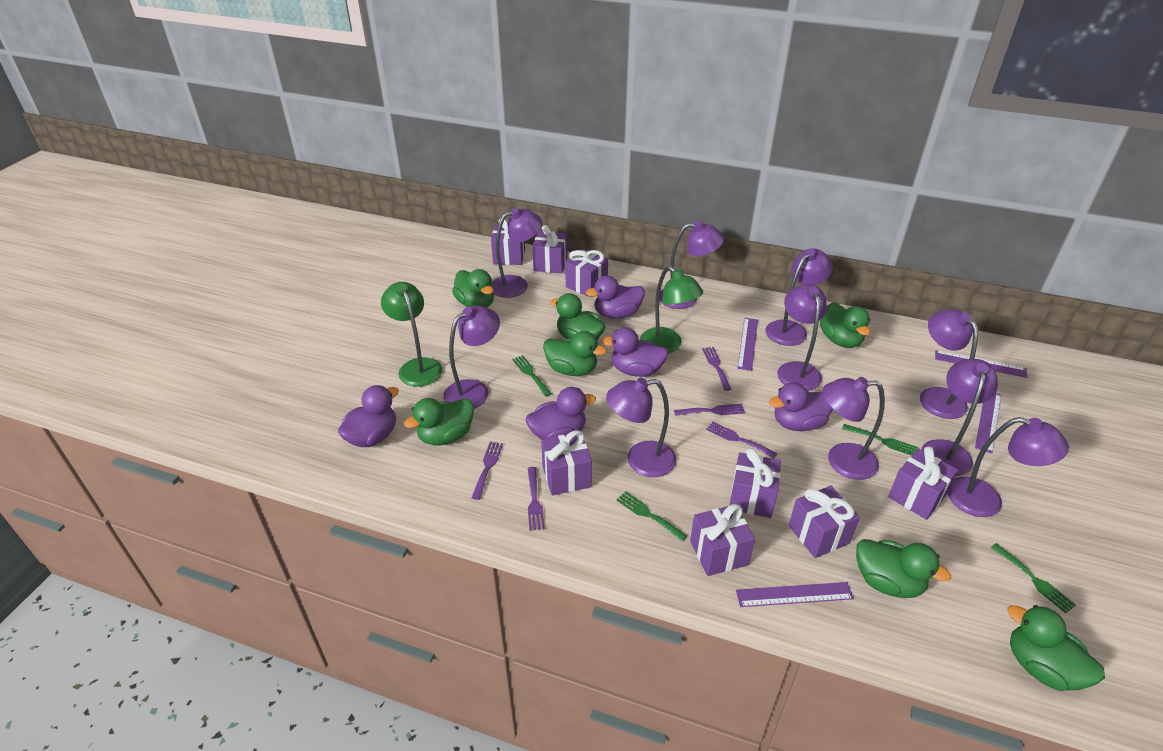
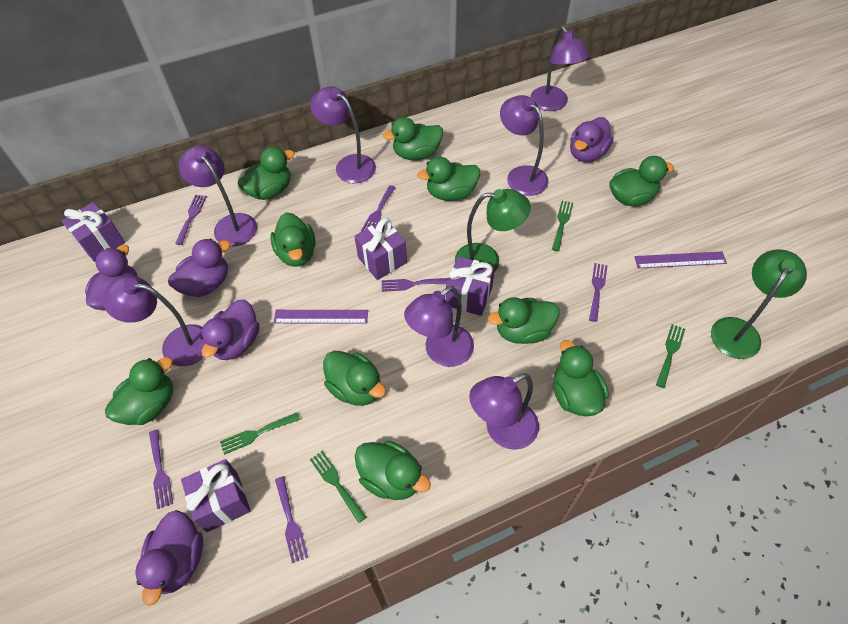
green duck: 7 -> 10
purple fork: 5 -> 6
purple gift: 8 -> 4
purple lamp: 10 -> 7
purple ruler: 4 -> 2

